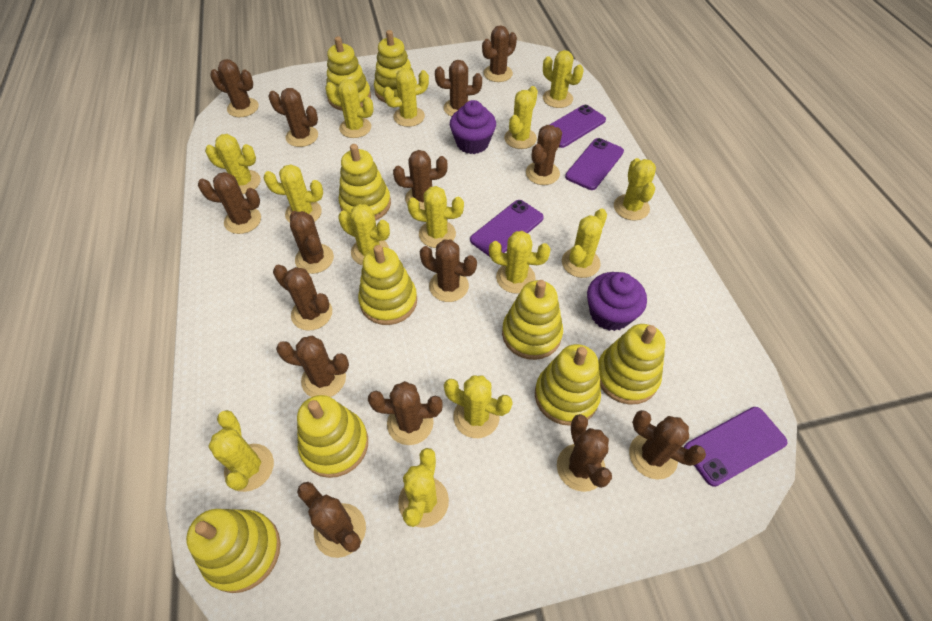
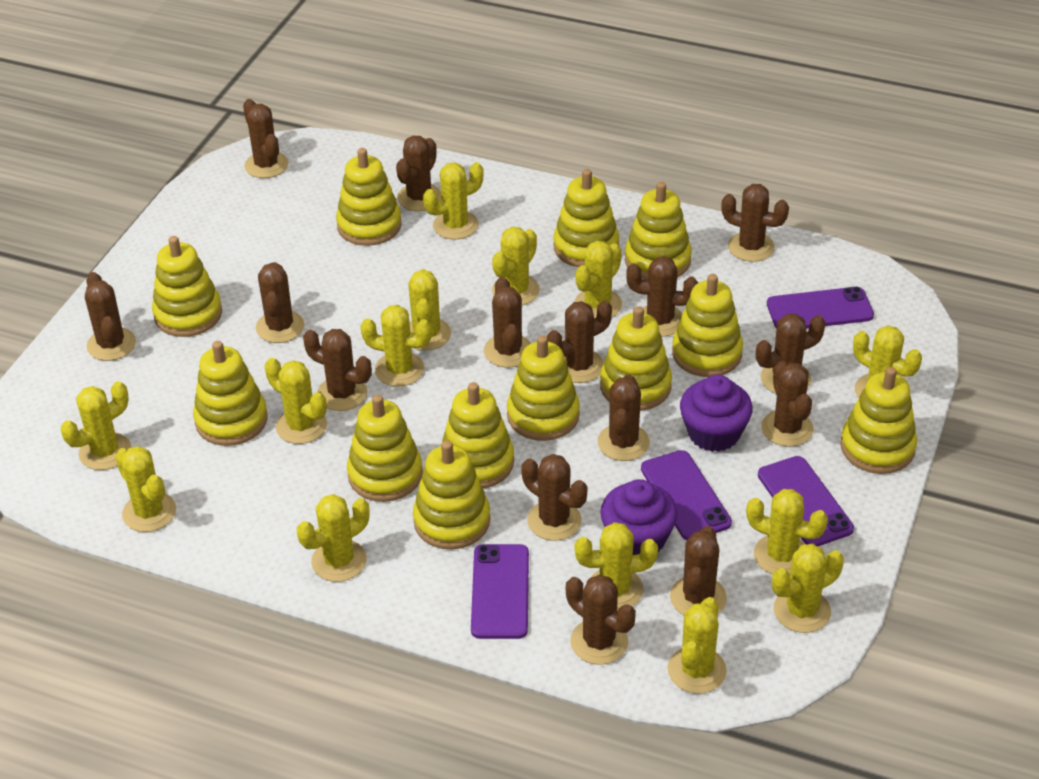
yellow stacking toy: 9 -> 12

